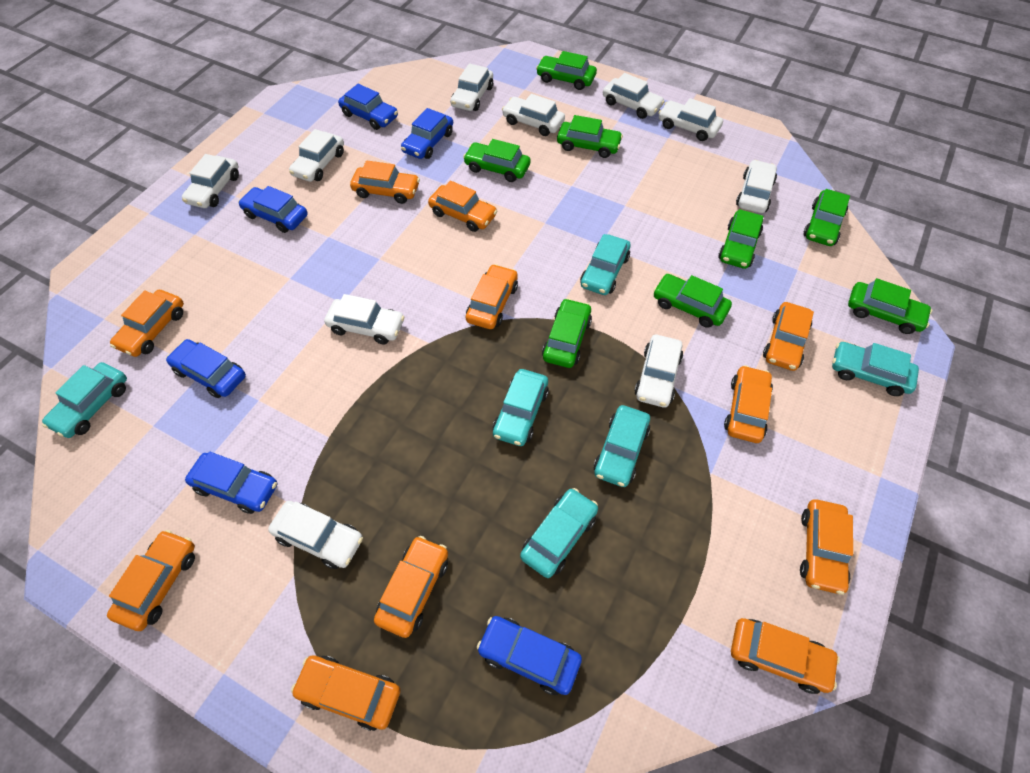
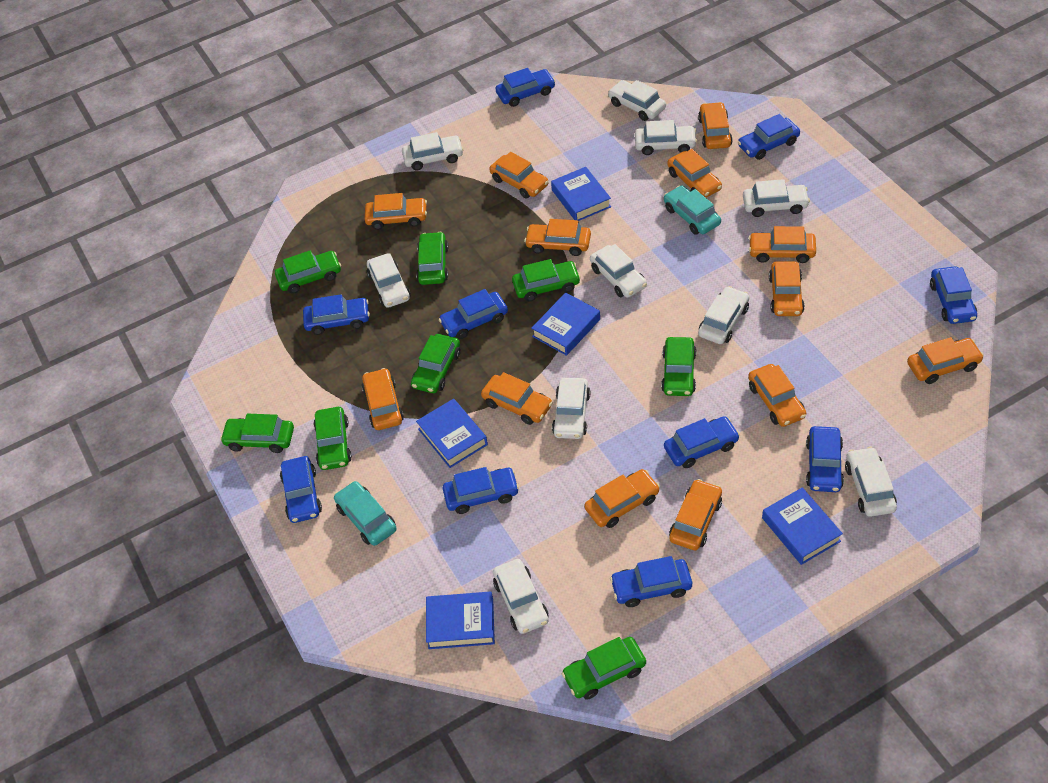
blue book: 0 -> 5
blue car: 6 -> 10
orange car: 11 -> 13
turquoise car: 6 -> 2

